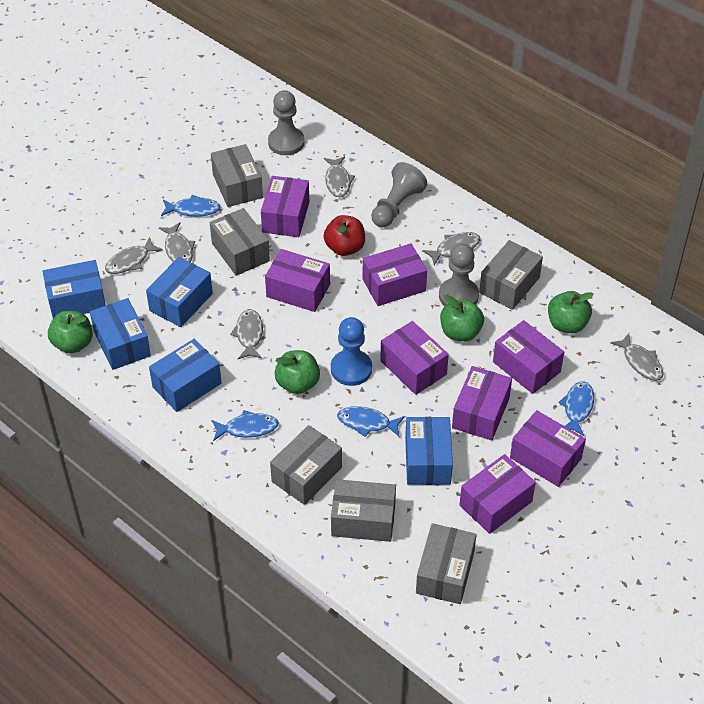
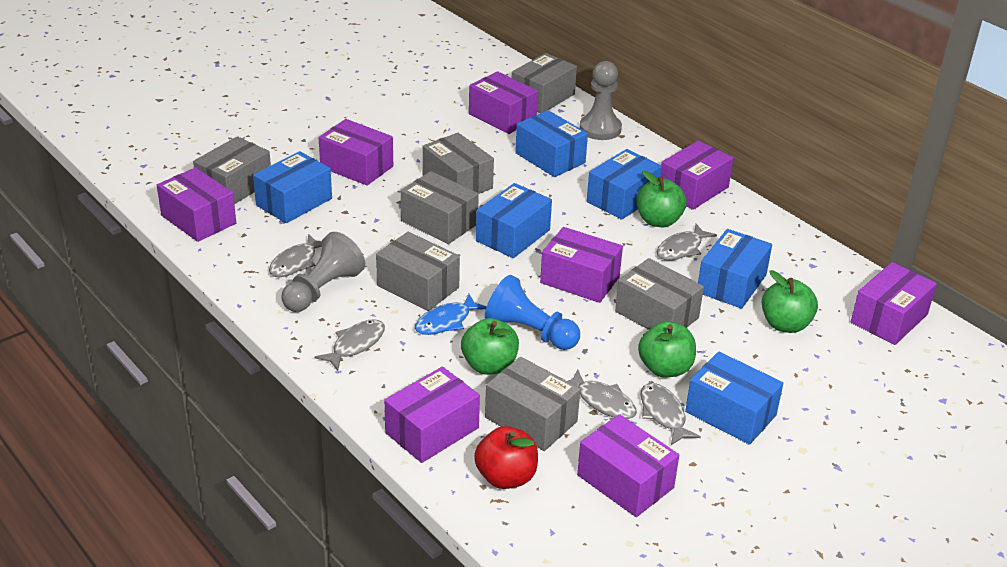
blue box: 5 -> 6
blue fish: 4 -> 1
grey box: 6 -> 7
grey fish: 6 -> 5
grey pawn: 3 -> 2

